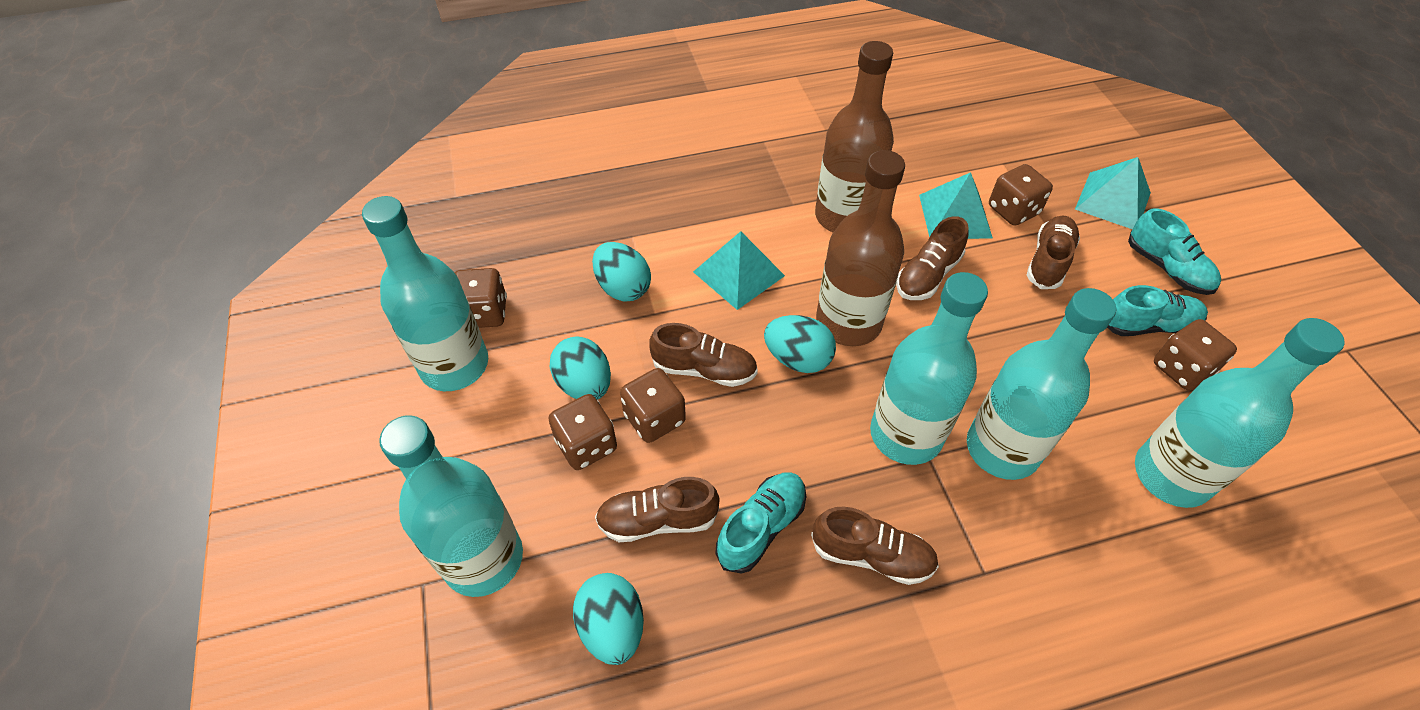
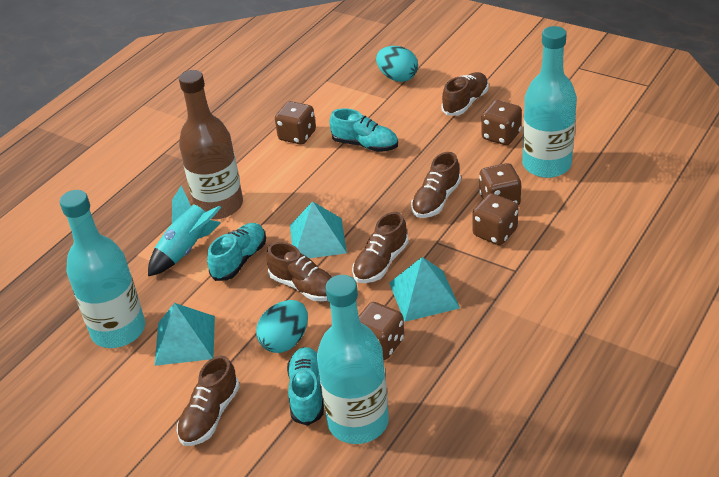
brown bottle: 2 -> 1
turquoise bottle: 5 -> 3
turquoise egg: 4 -> 2
turquoise rocket: 0 -> 1

